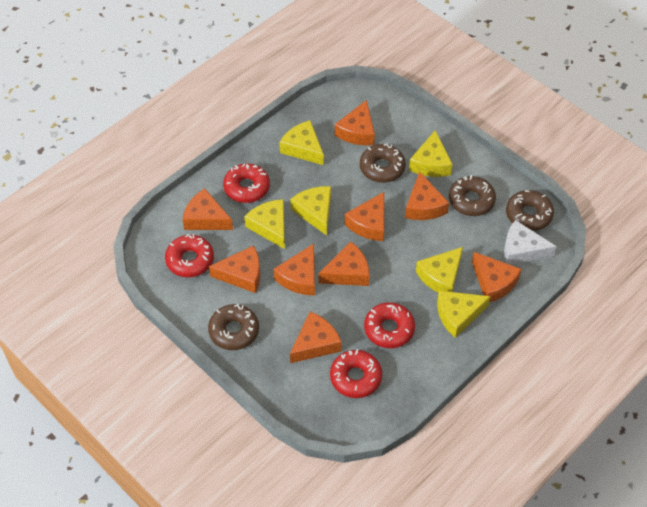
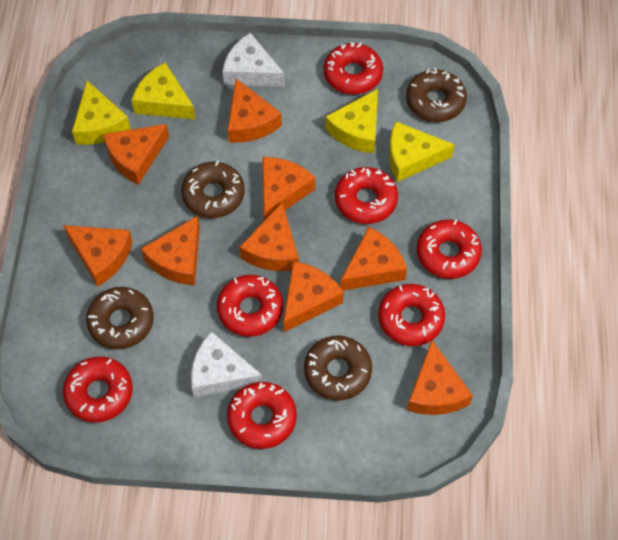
red donut: 4 -> 7
white cheese: 1 -> 2
yellow cheese: 6 -> 4

